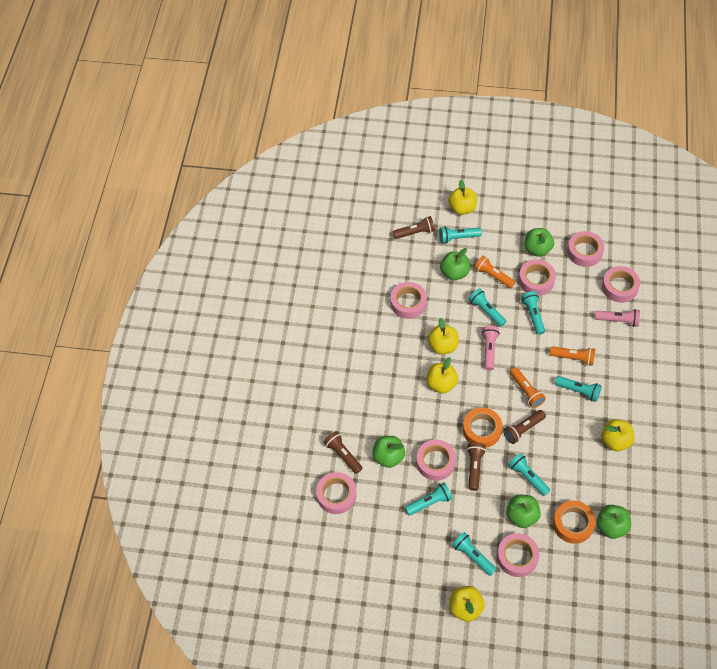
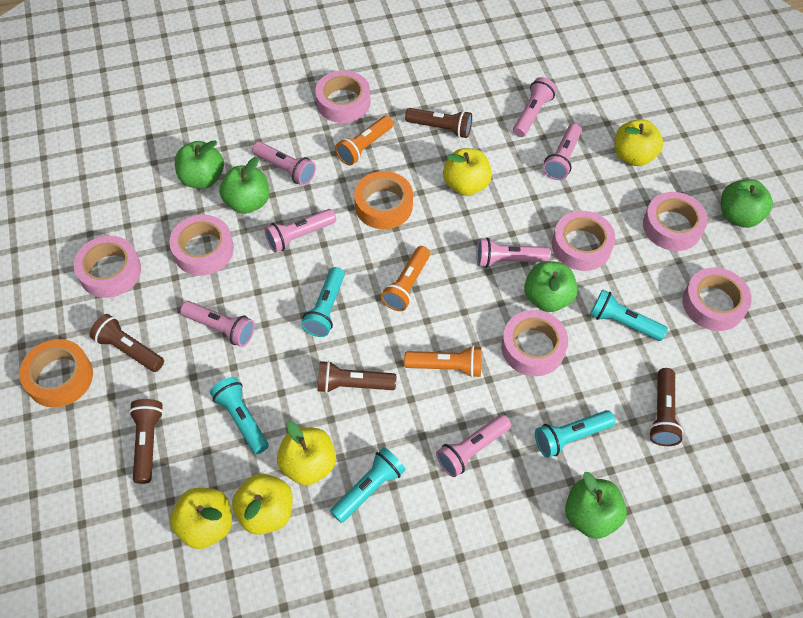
brown flashlight: 4 -> 5
pink flashlight: 2 -> 7
turquoise flashlight: 7 -> 5

